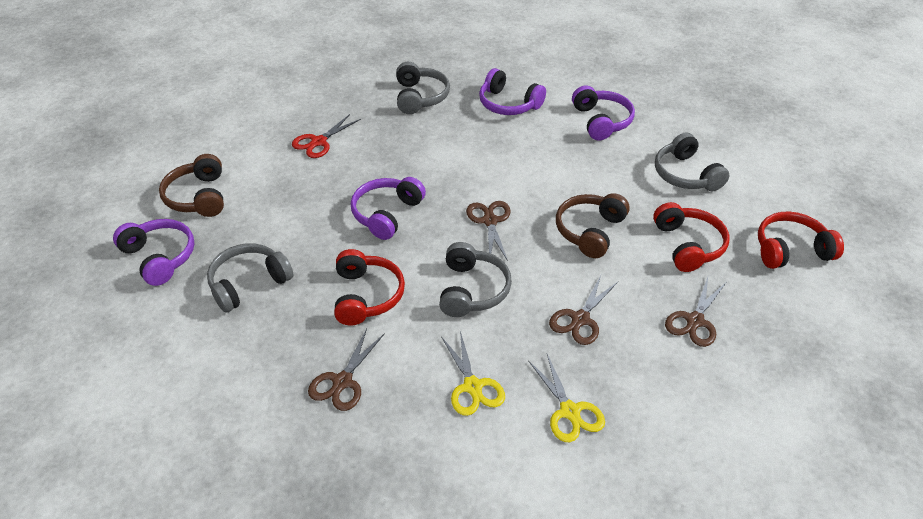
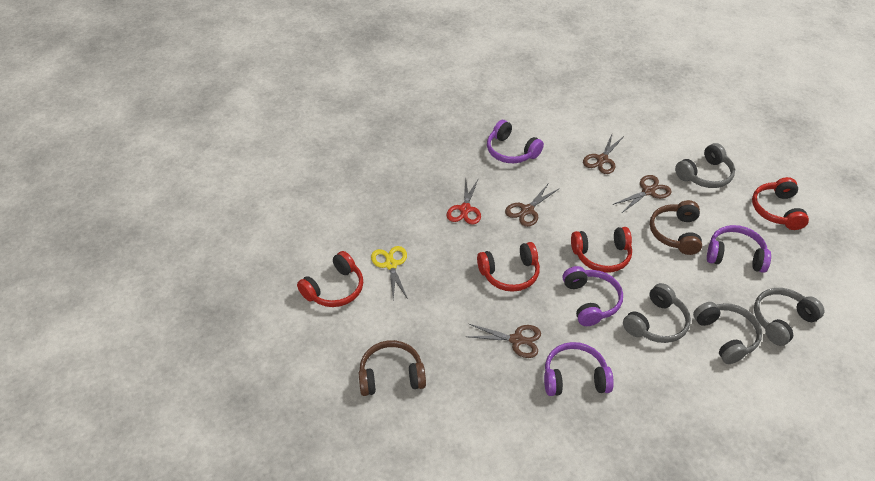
red headphones: 3 -> 4
yellow scissors: 2 -> 1

